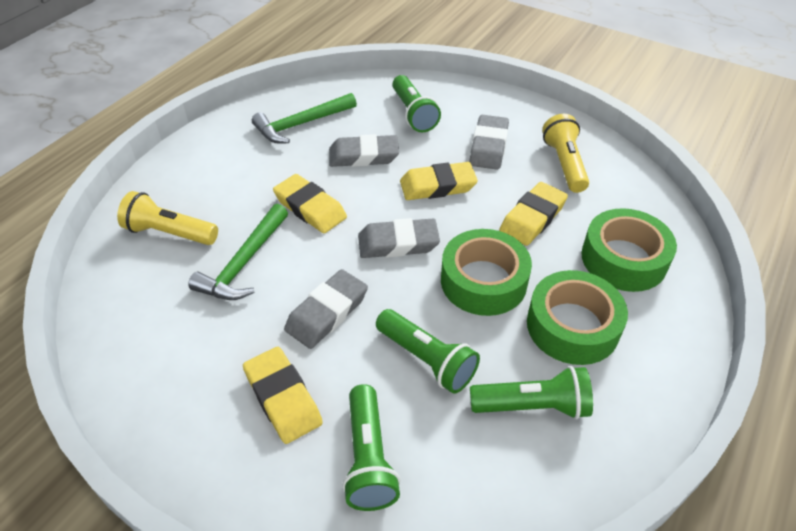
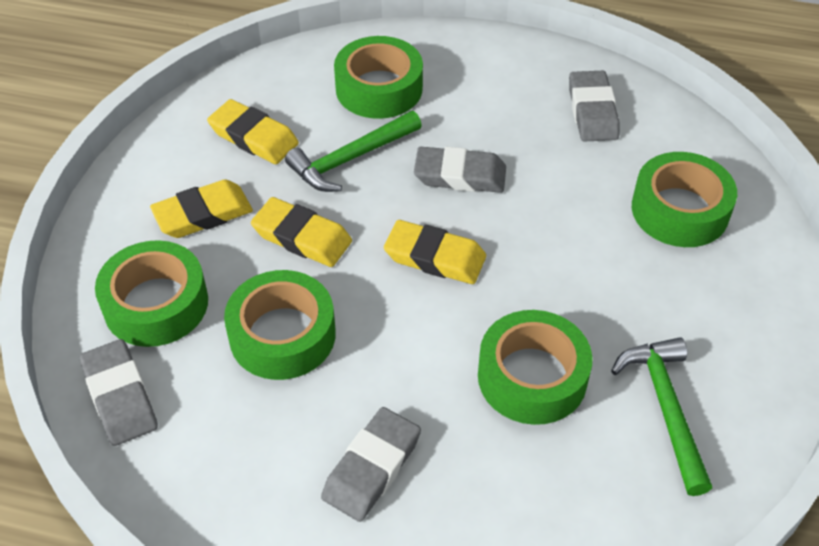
green flashlight: 4 -> 0
green tape: 3 -> 5
yellow flashlight: 2 -> 0

